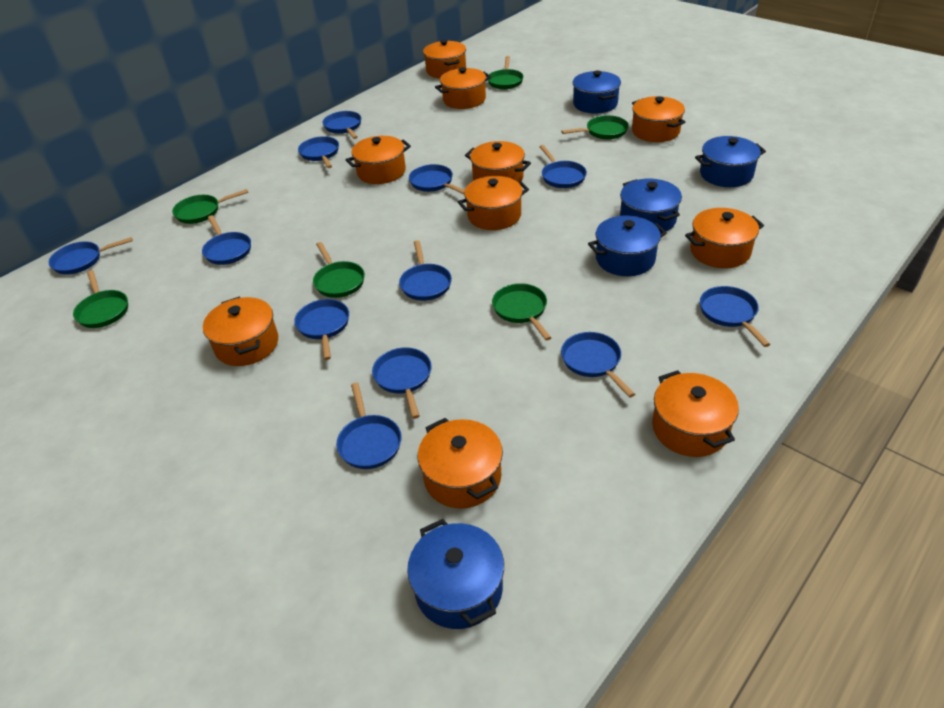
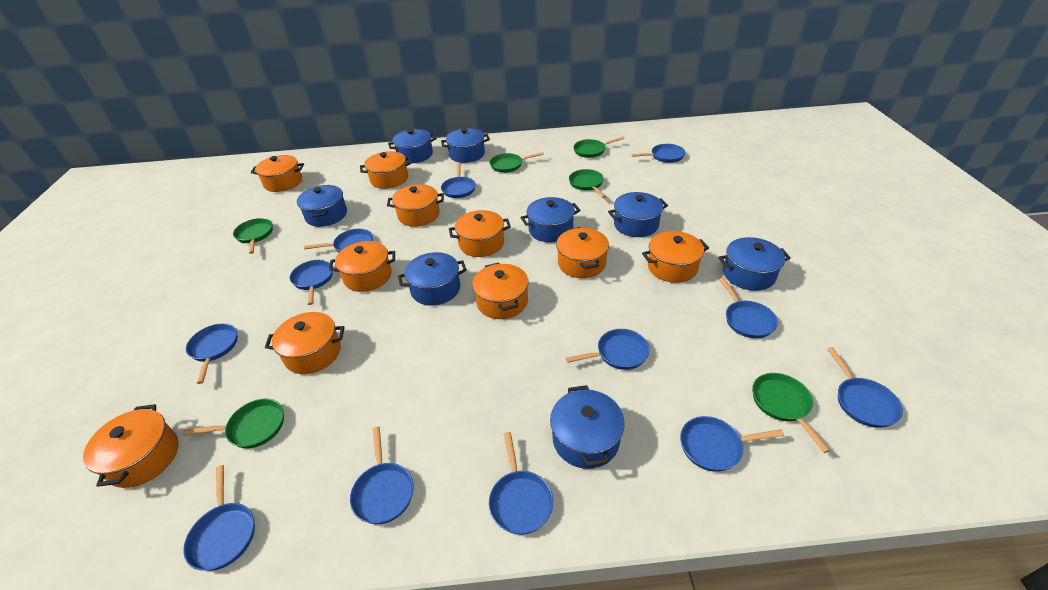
blue pot: 5 -> 8

